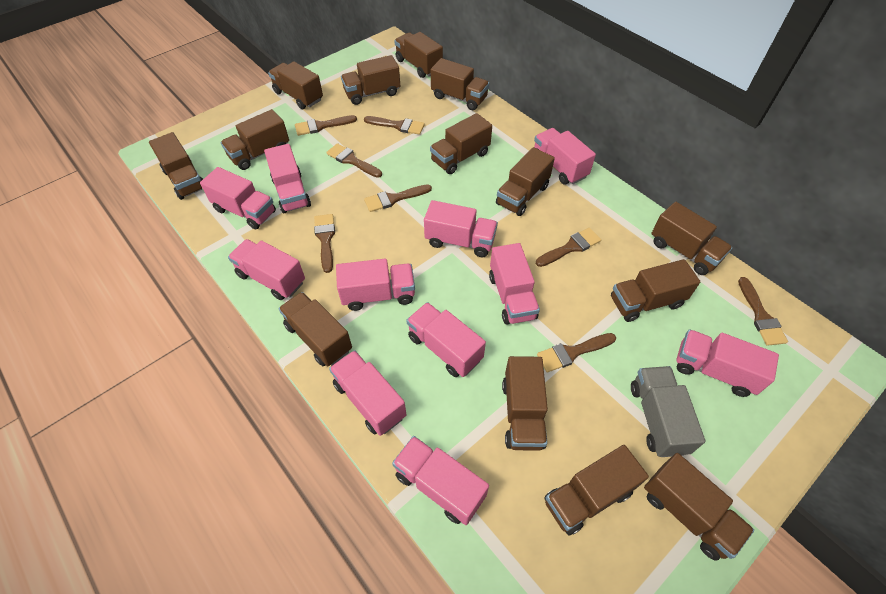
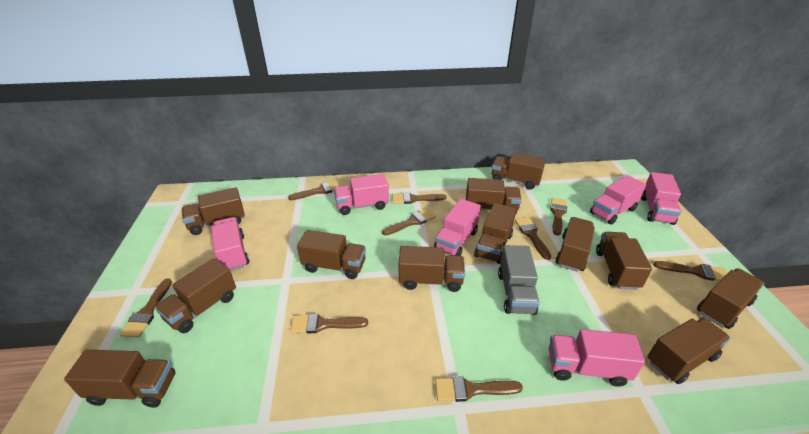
brown brush: 8 -> 9
brown truck: 14 -> 12
pink truck: 11 -> 6

